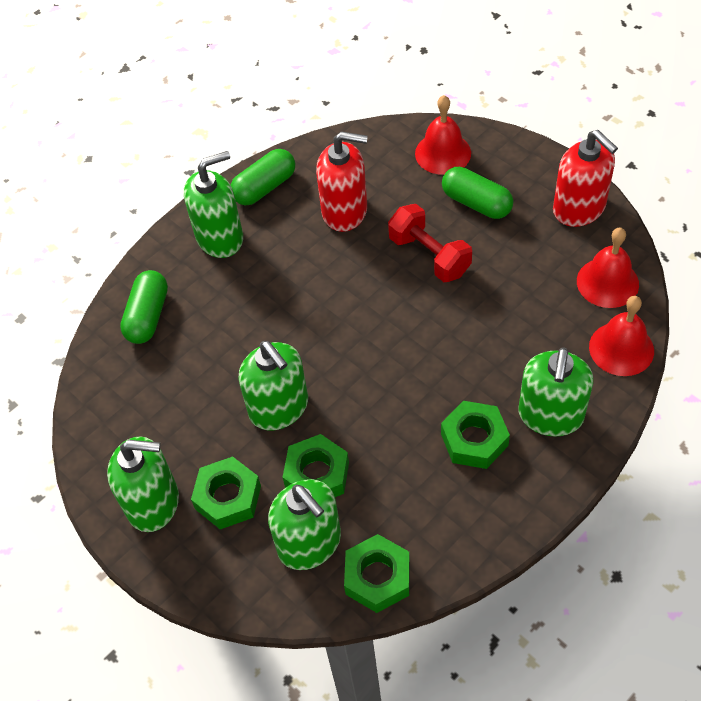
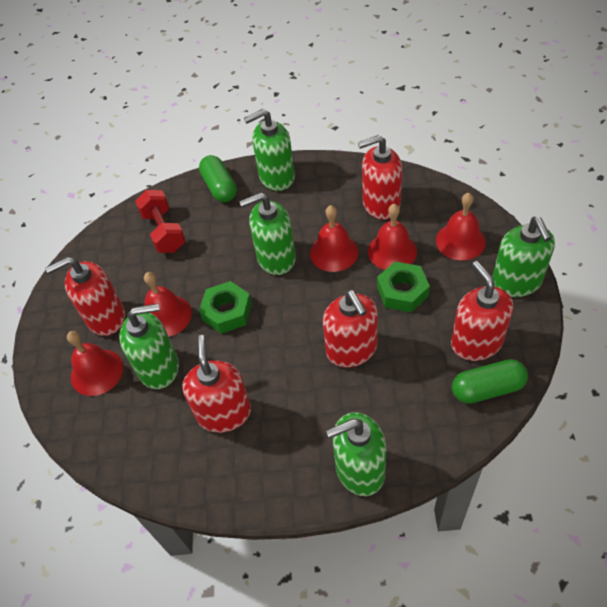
green capsule: 3 -> 2
green nut: 4 -> 2
red bell: 3 -> 5
red soap dispenser: 2 -> 5

